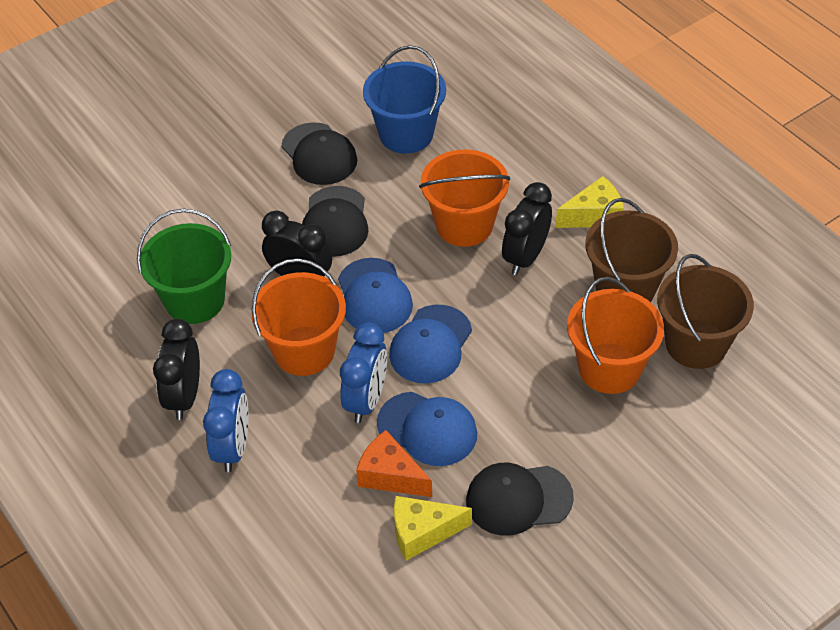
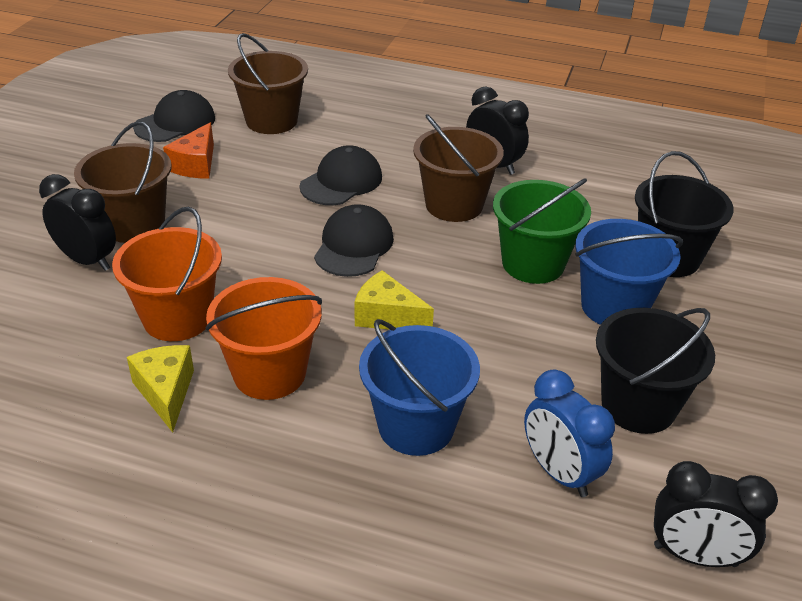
black bucket: 0 -> 2
blue bucket: 1 -> 2
blue cap: 3 -> 0
blue clock: 2 -> 1
brown bucket: 2 -> 3
orange bucket: 3 -> 2

